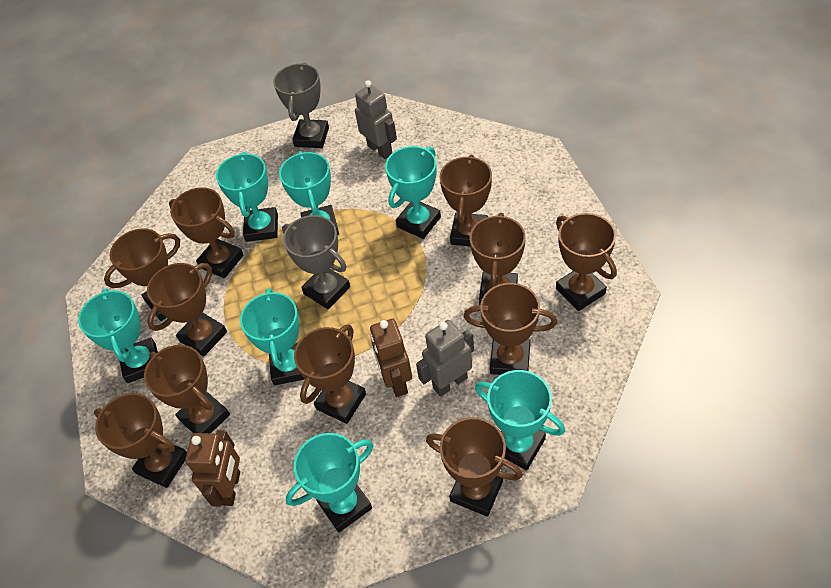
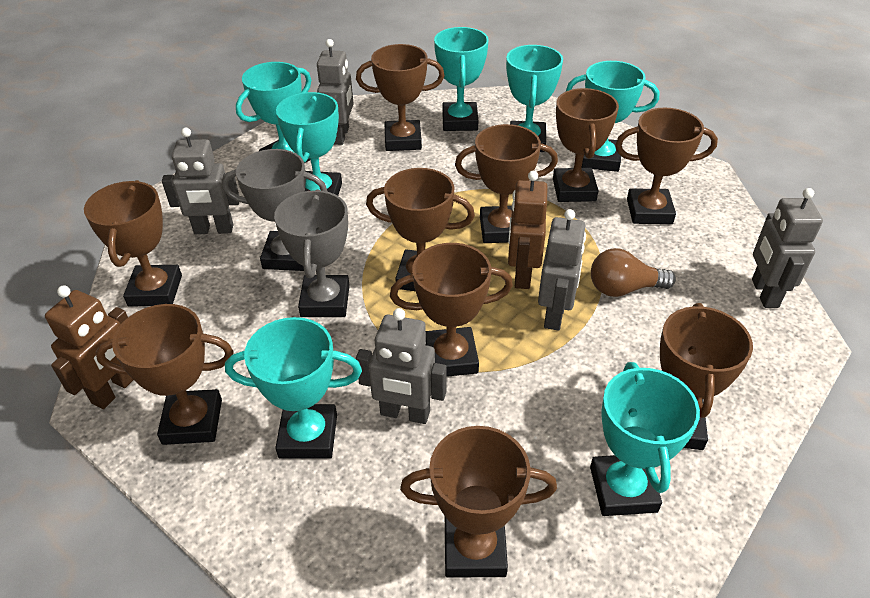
brown light bulb: 0 -> 1
brown trophy: 11 -> 10
grey robot: 2 -> 5

